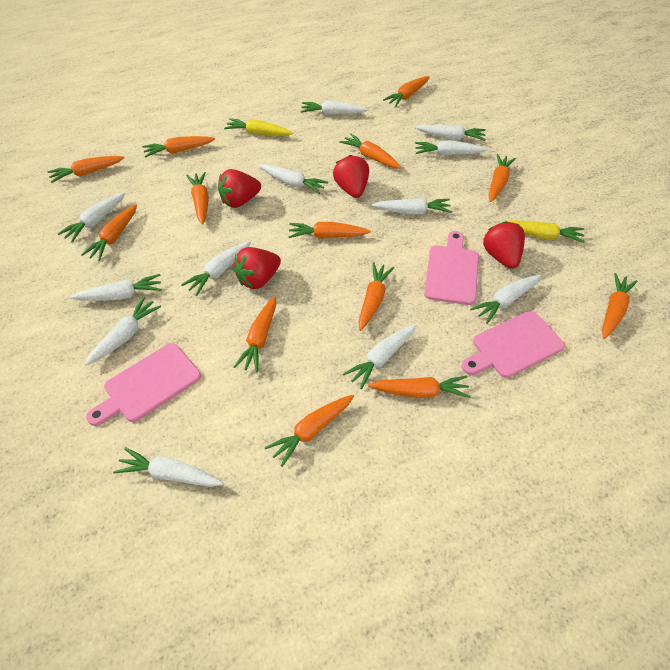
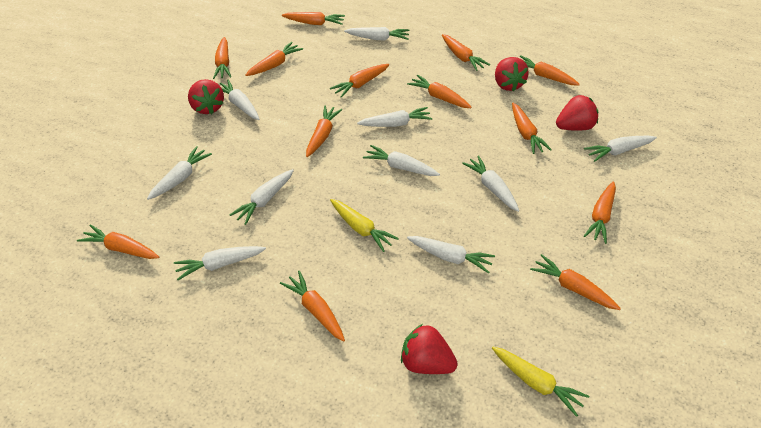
pink cutting board: 3 -> 0
white carrot: 12 -> 10

